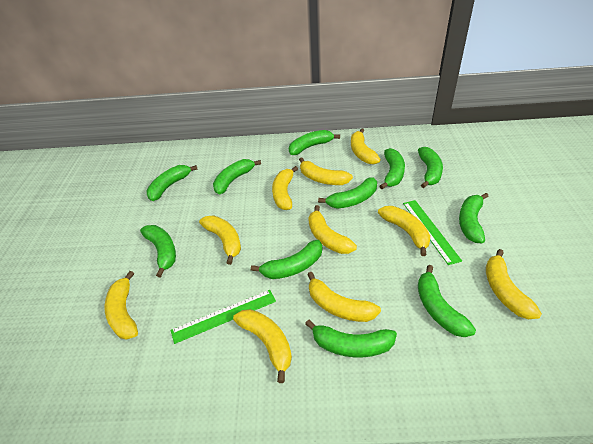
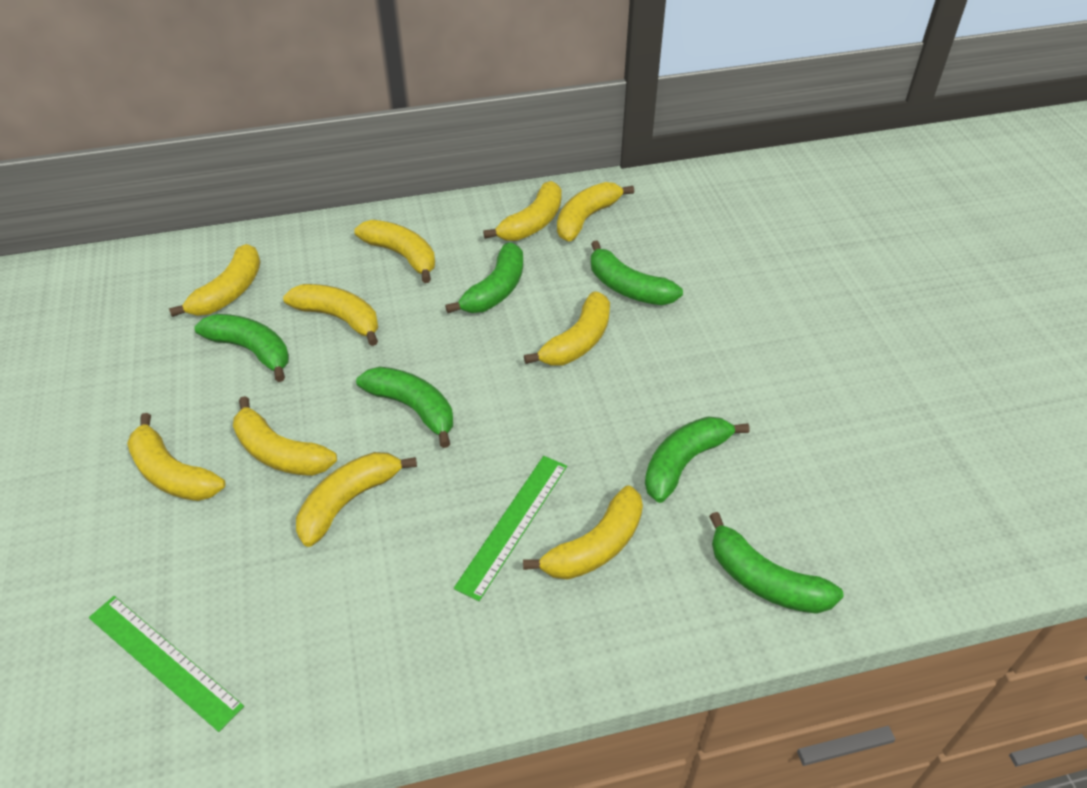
green banana: 11 -> 6

